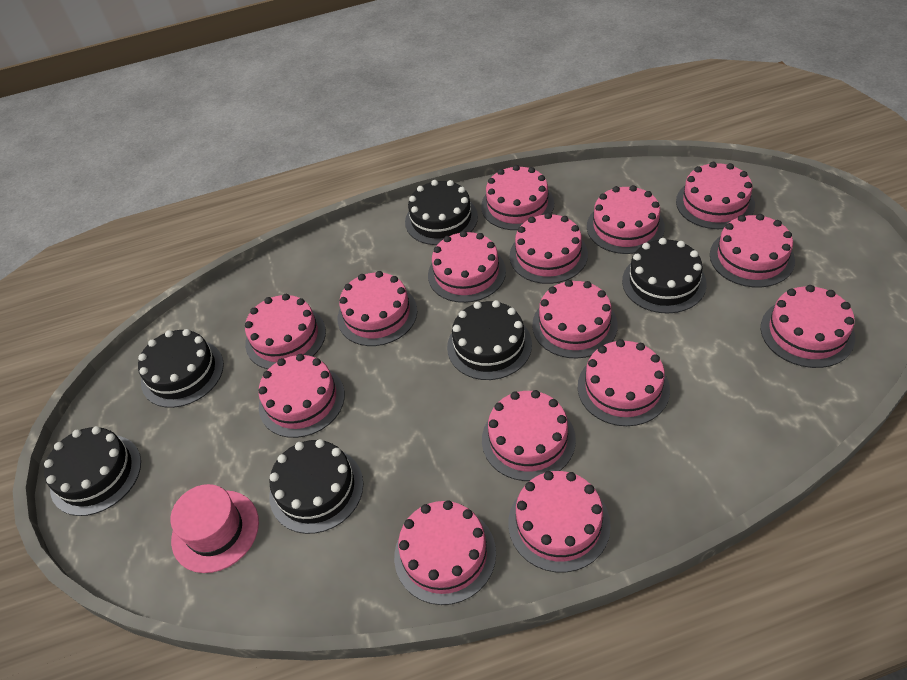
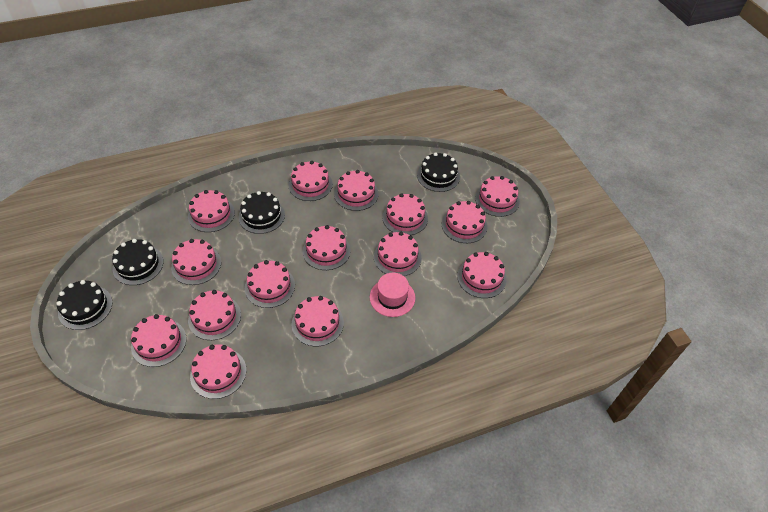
black cake: 6 -> 4

